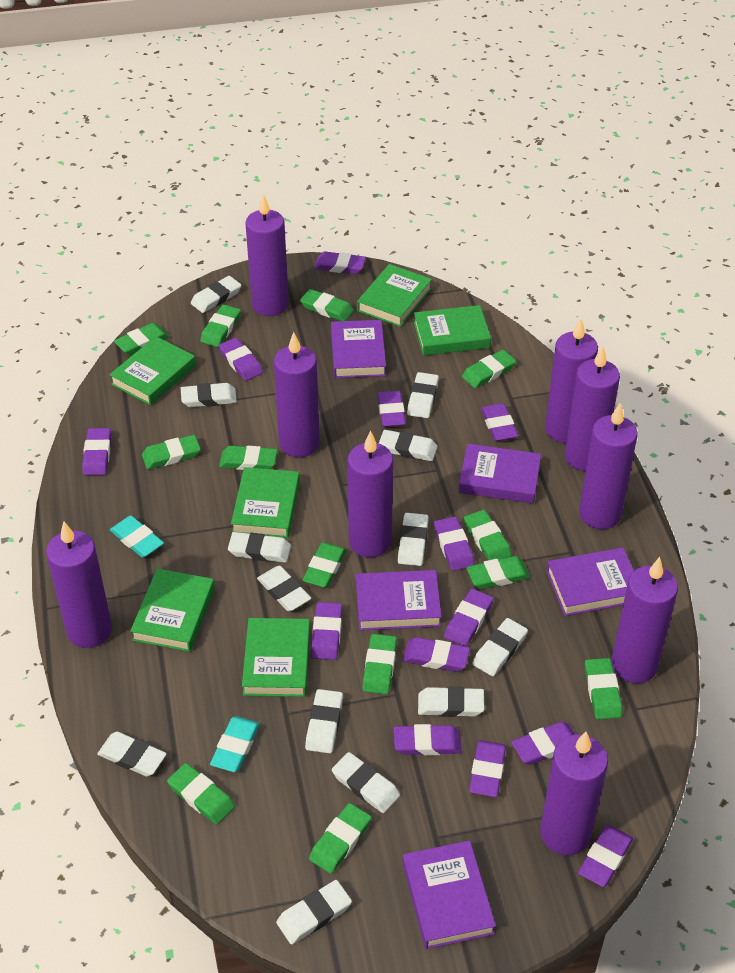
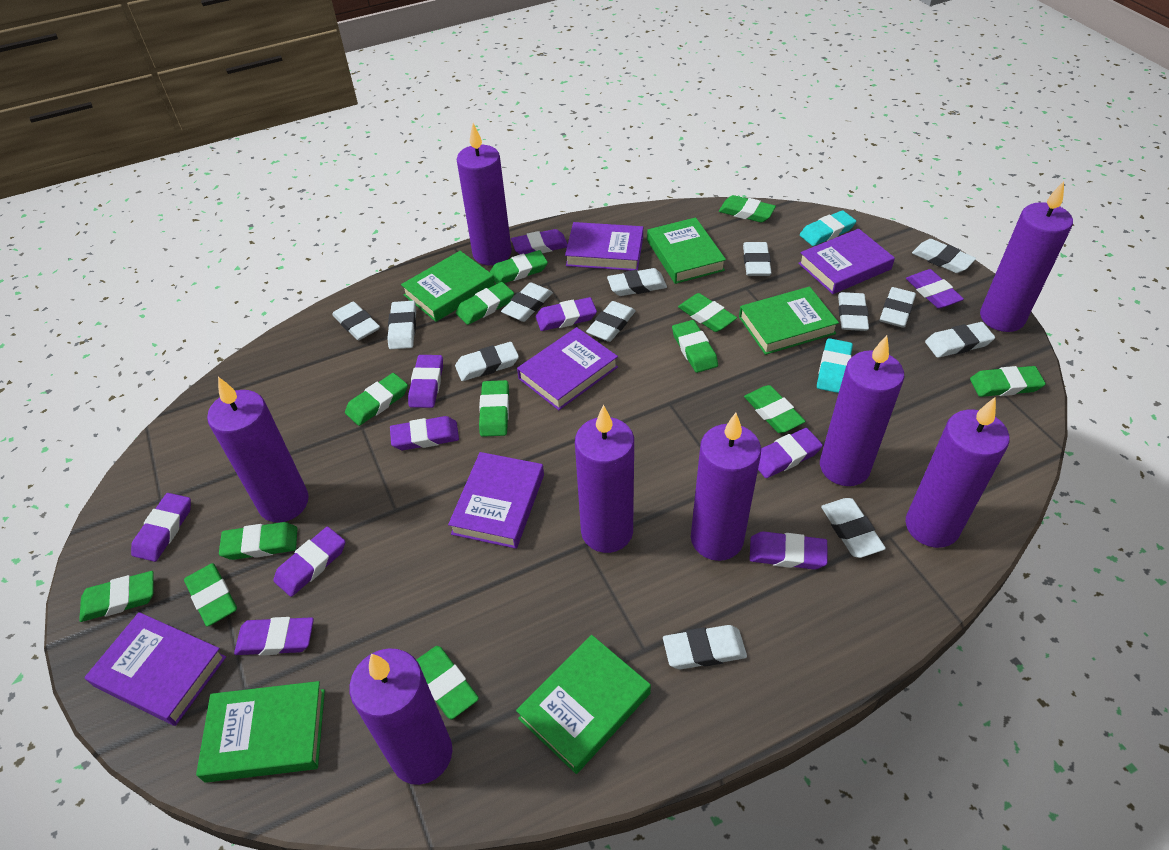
green book: 6 -> 5
purple candle: 9 -> 8
purple eraser: 13 -> 10

